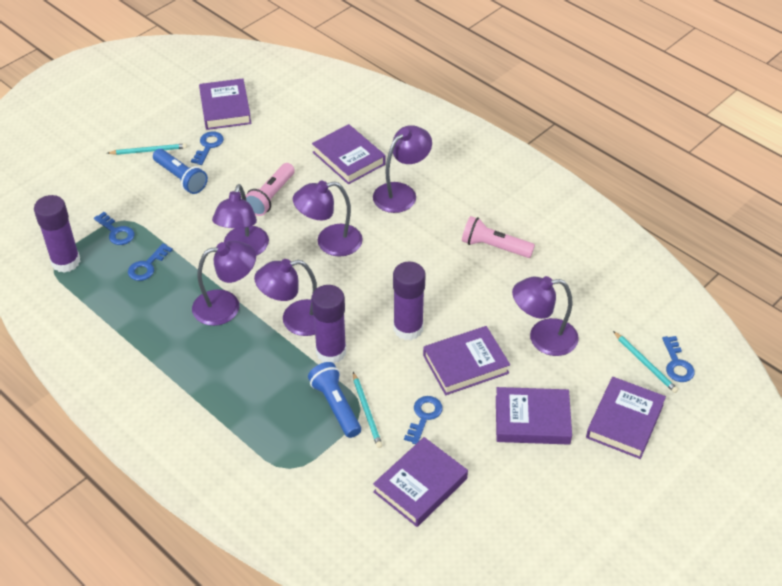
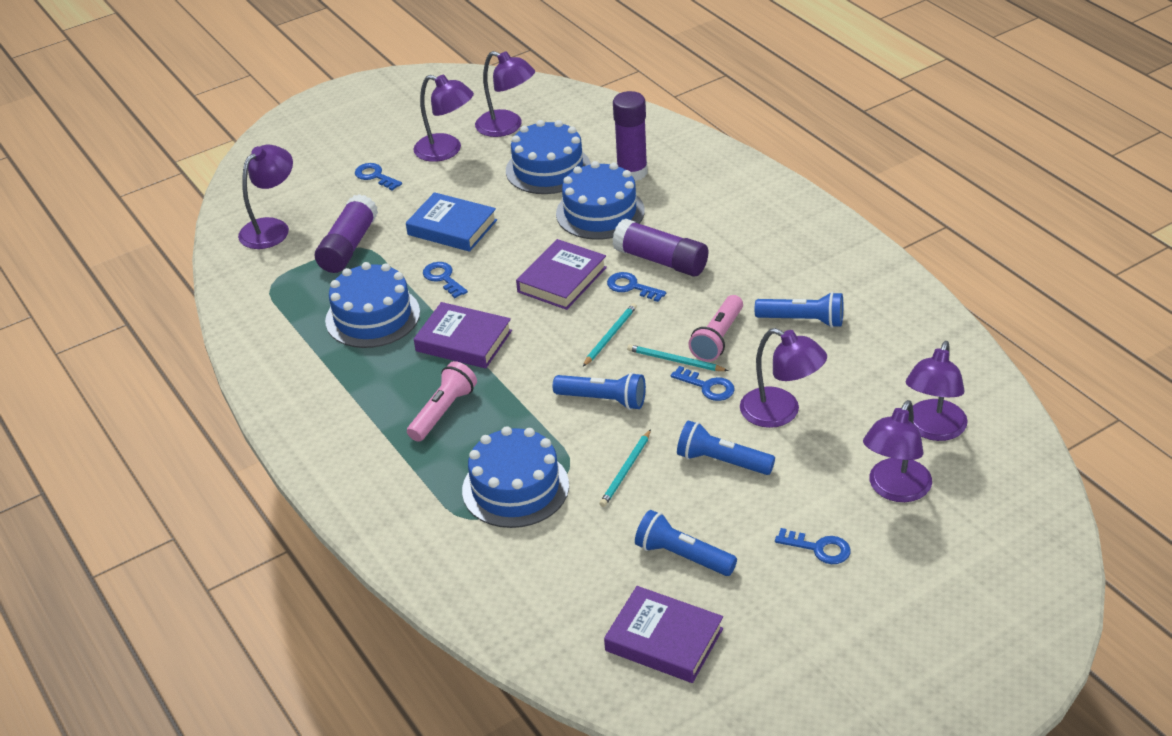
blue book: 0 -> 1
blue cake: 0 -> 4
blue flashlight: 2 -> 4
purple book: 6 -> 3

